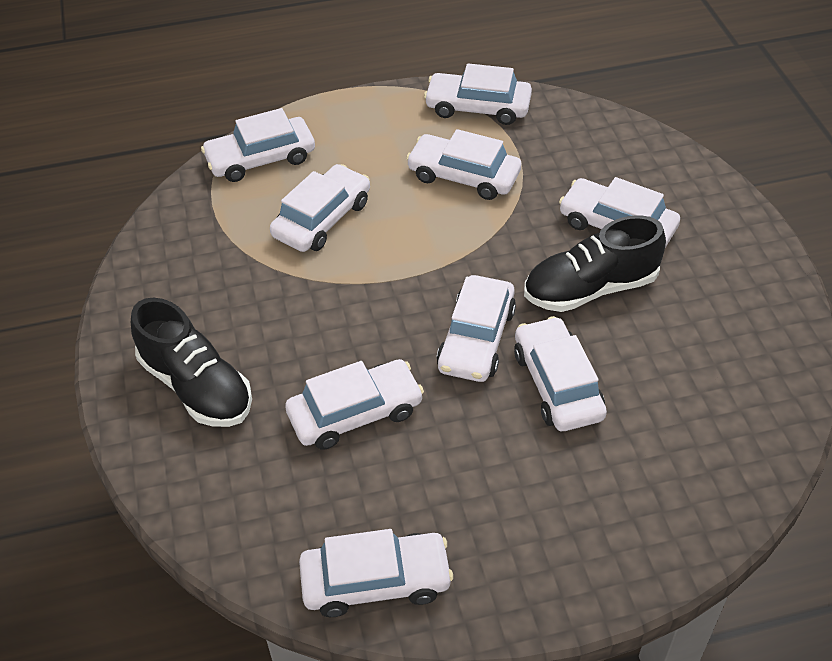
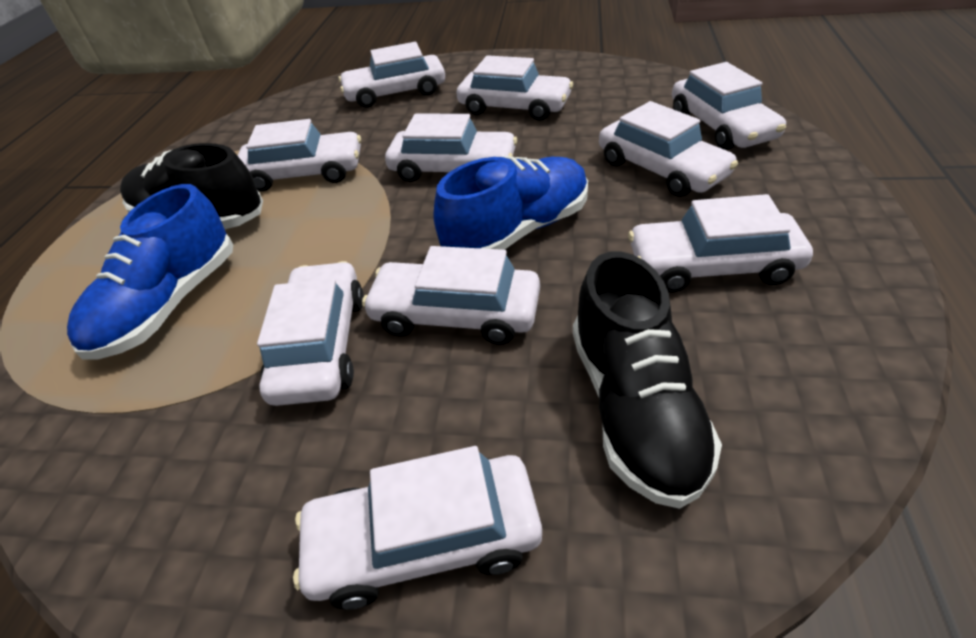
blue shoe: 0 -> 2
white car: 9 -> 10

